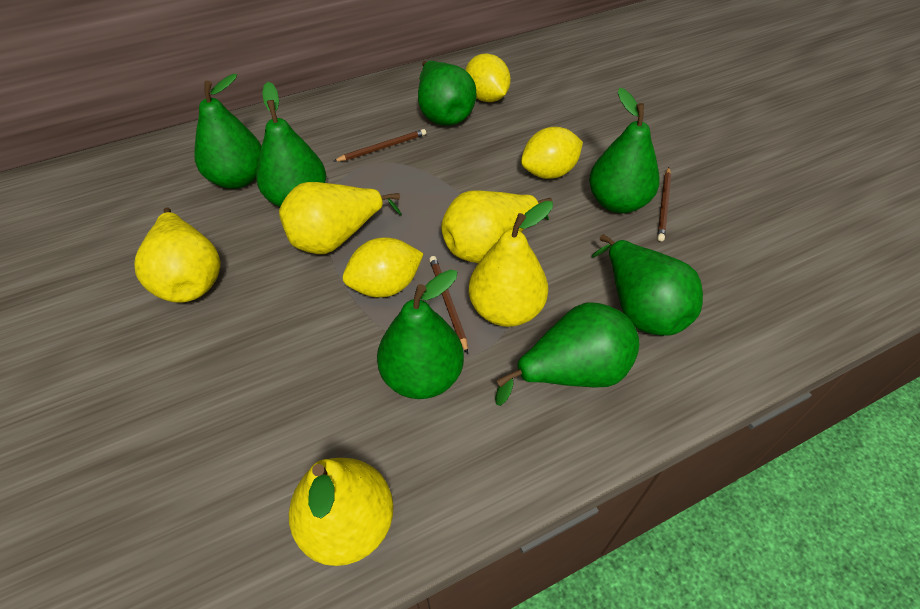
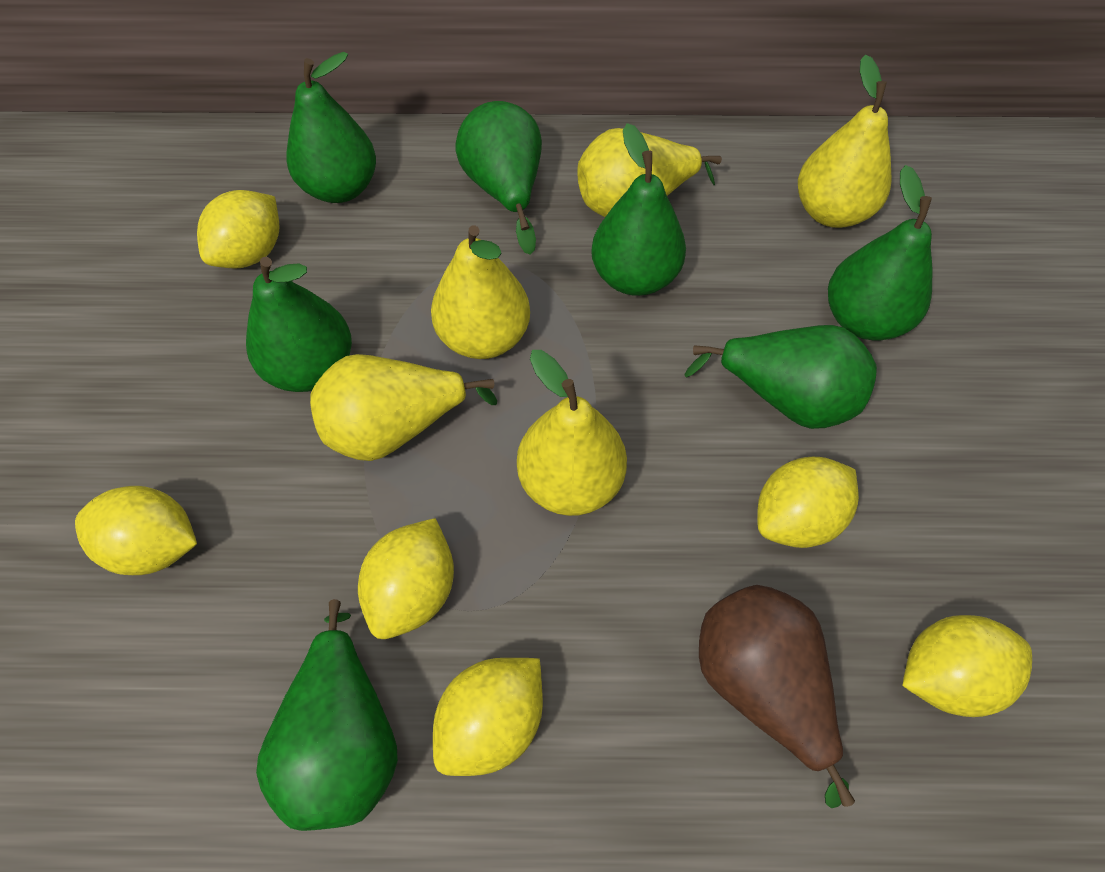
brown pear: 0 -> 1
brown pencil: 3 -> 0
yellow lemon: 3 -> 6

